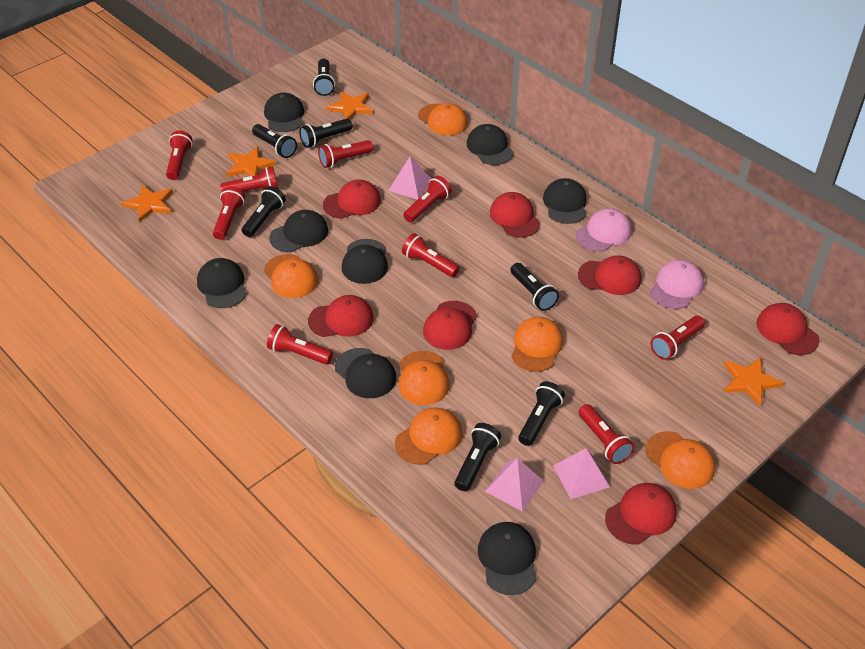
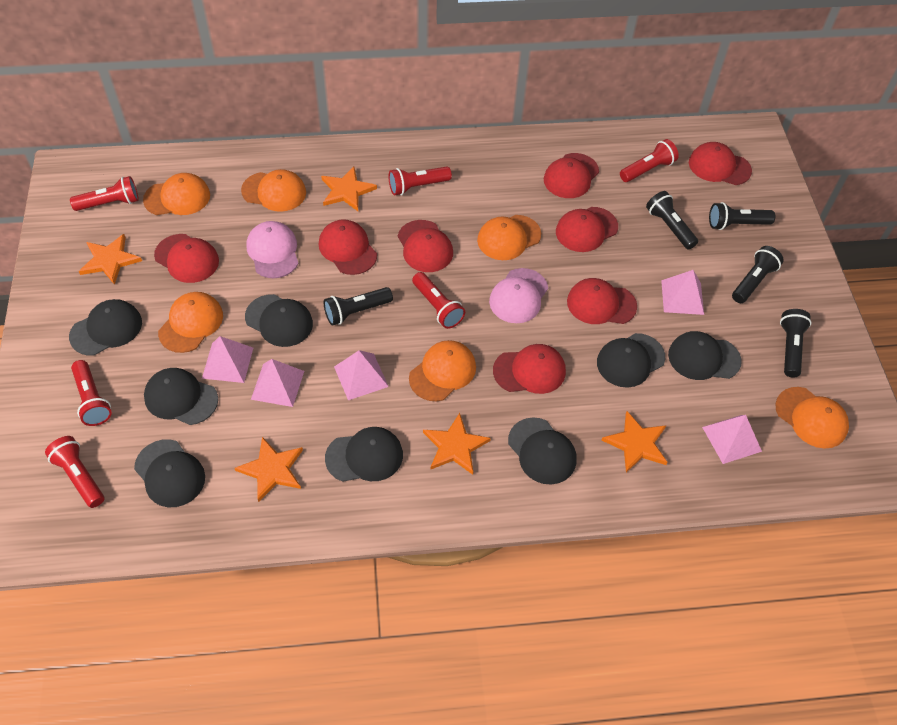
black flashlight: 7 -> 5
orange star: 4 -> 5
pink pyramid: 3 -> 5
red cap: 7 -> 8
red flashlight: 9 -> 6

